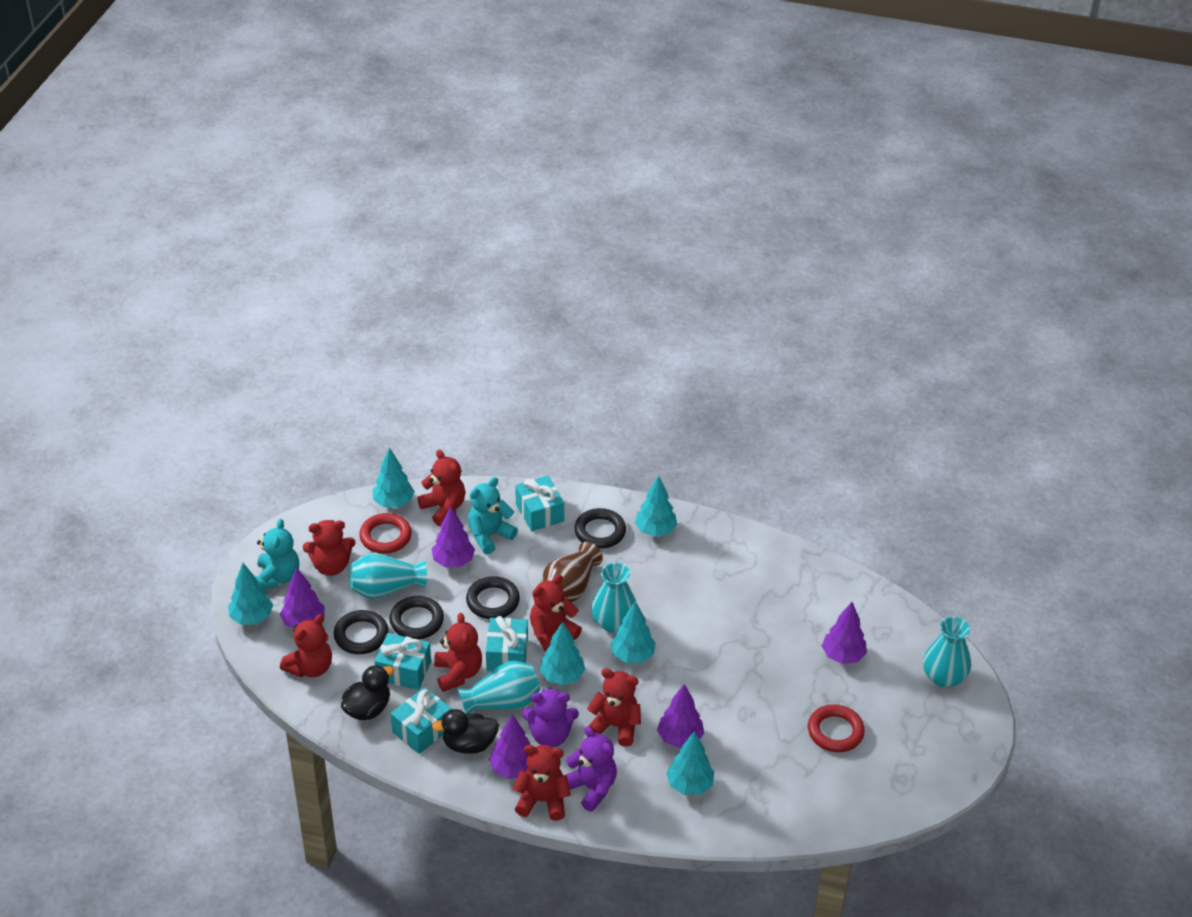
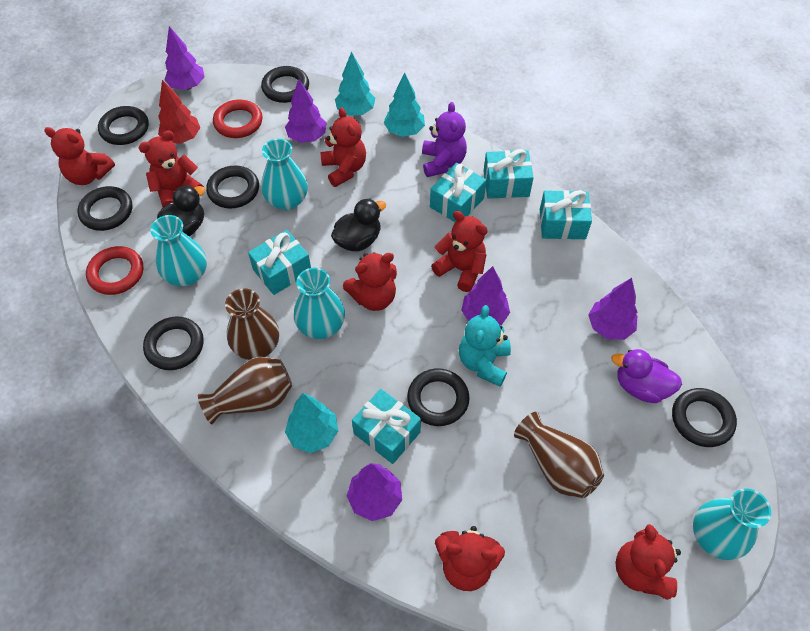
black ring: 4 -> 7
brown vase: 1 -> 3
purple duck: 0 -> 1
purple teddy bear: 2 -> 1
red tree: 0 -> 1
turquoise gift: 4 -> 5
turquoise teddy bear: 2 -> 1
turquoise tree: 6 -> 3

